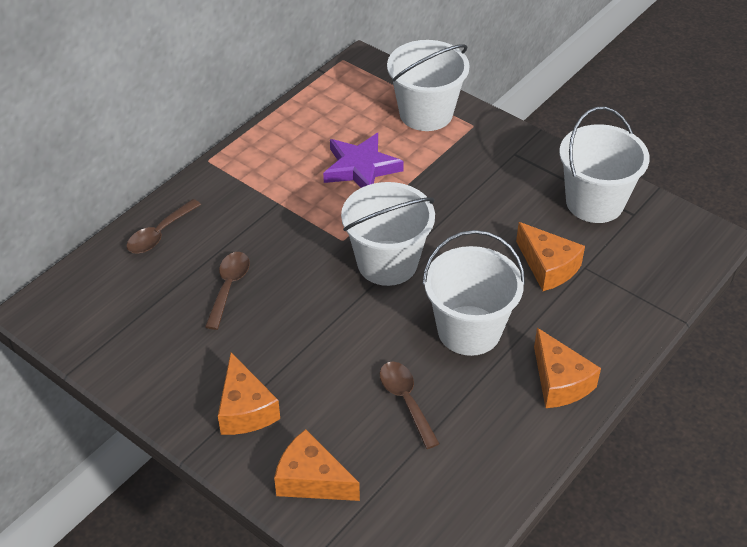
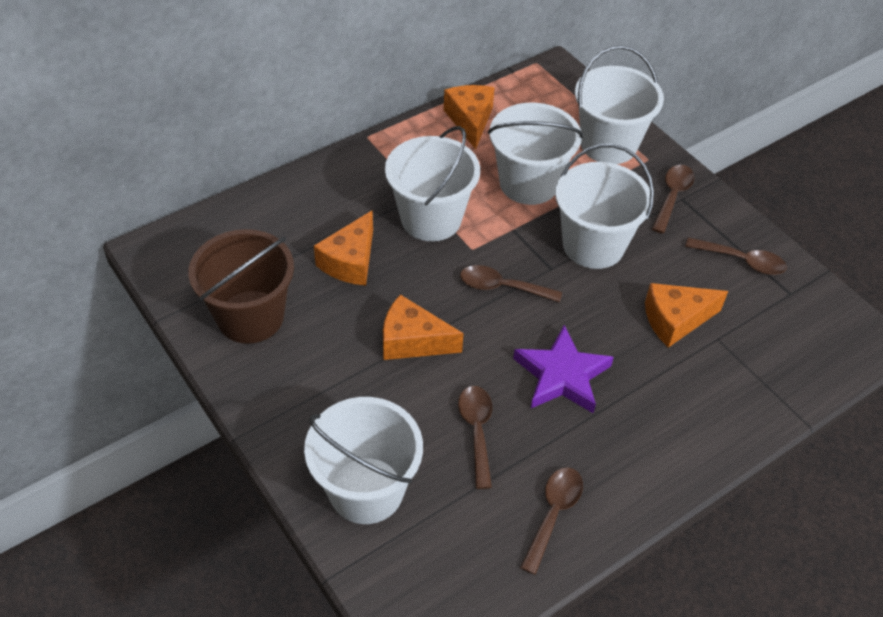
brown bucket: 0 -> 1
brown spoon: 3 -> 5
white bucket: 4 -> 5

